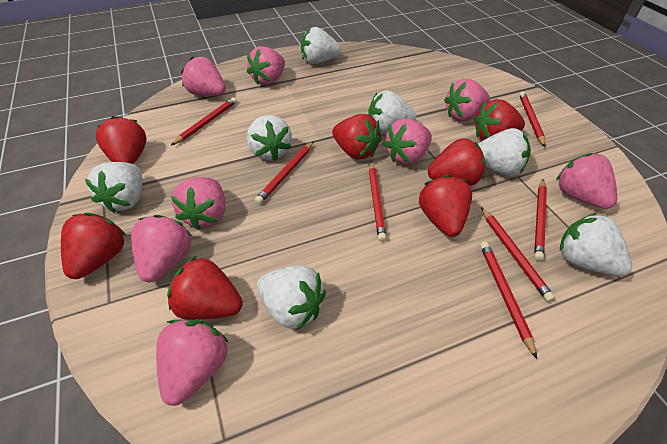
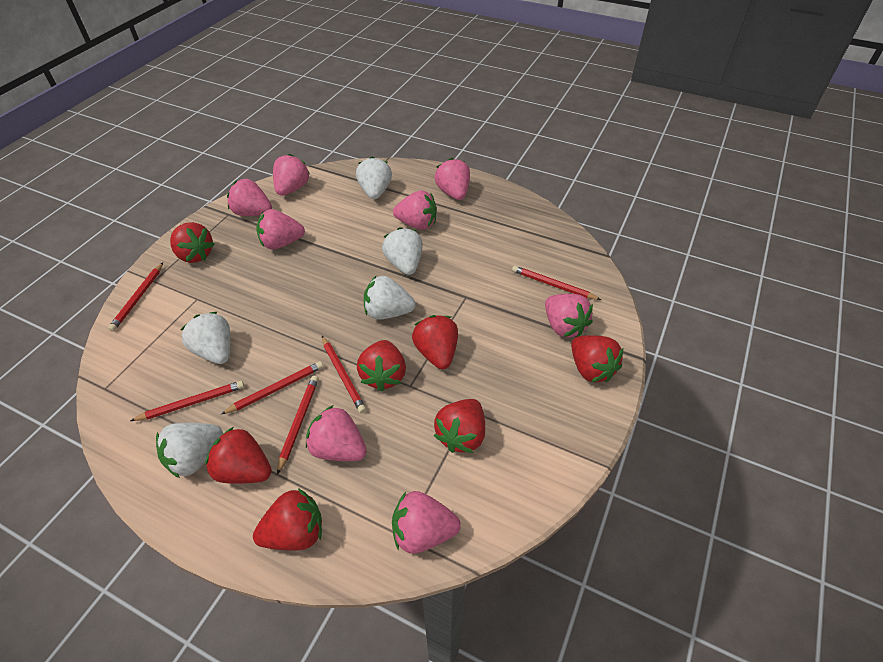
red pencil: 7 -> 6
white strawberry: 7 -> 5

